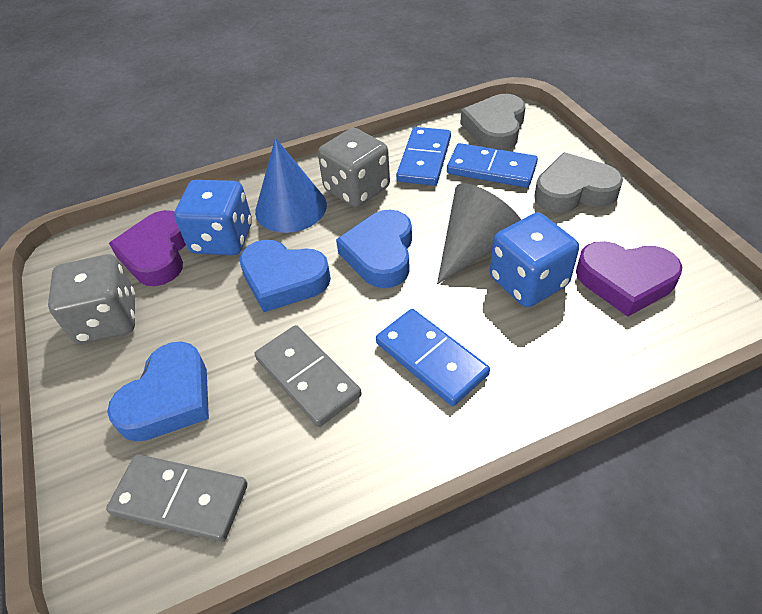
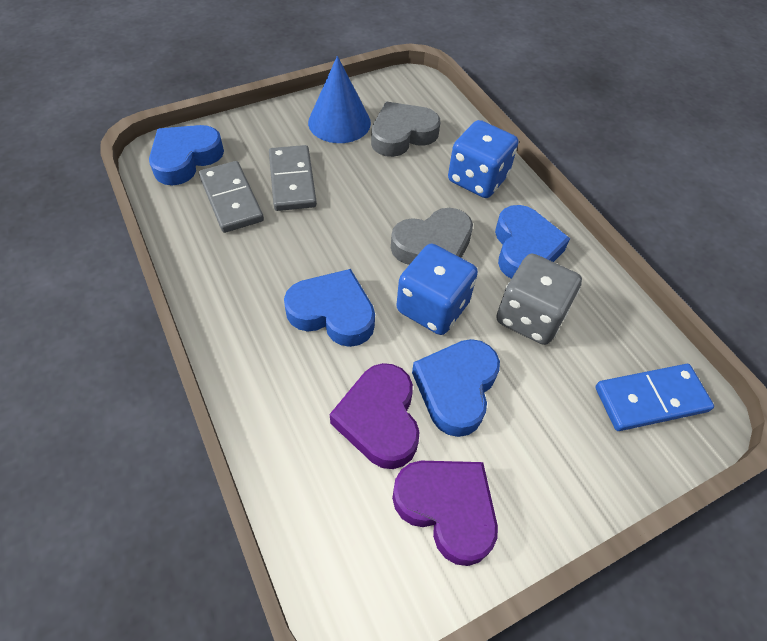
blue domino: 3 -> 1
blue heart: 3 -> 4
grey cone: 1 -> 0
grey dice: 2 -> 1

